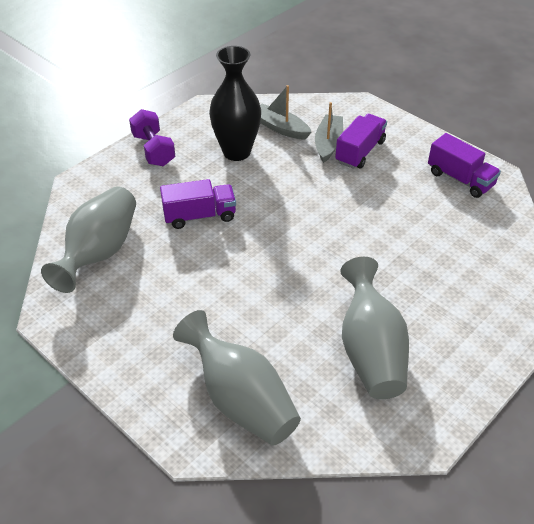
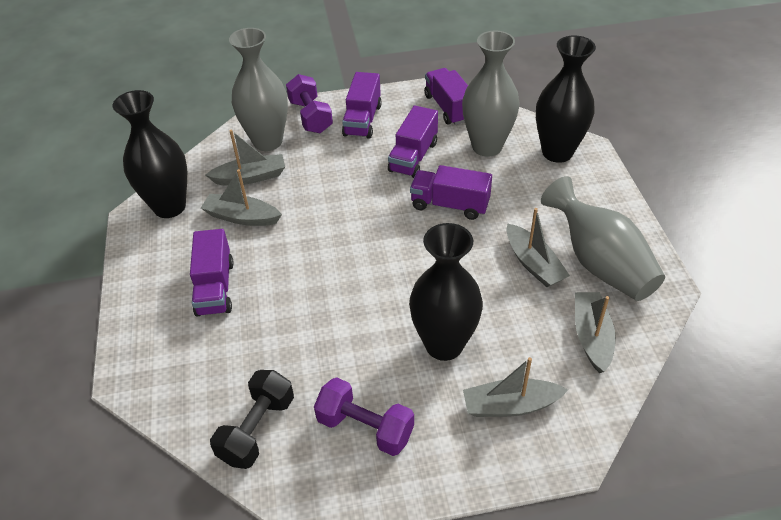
black dumbbell: 0 -> 1
black vase: 1 -> 3
grey boat: 2 -> 5
purple dumbbell: 1 -> 2
purple truck: 3 -> 5

